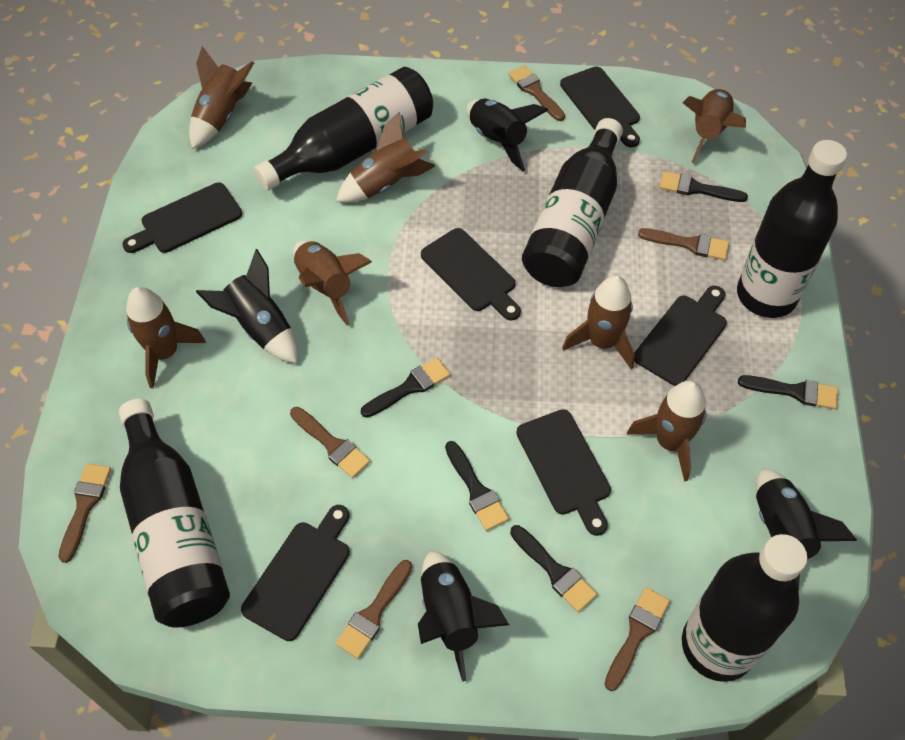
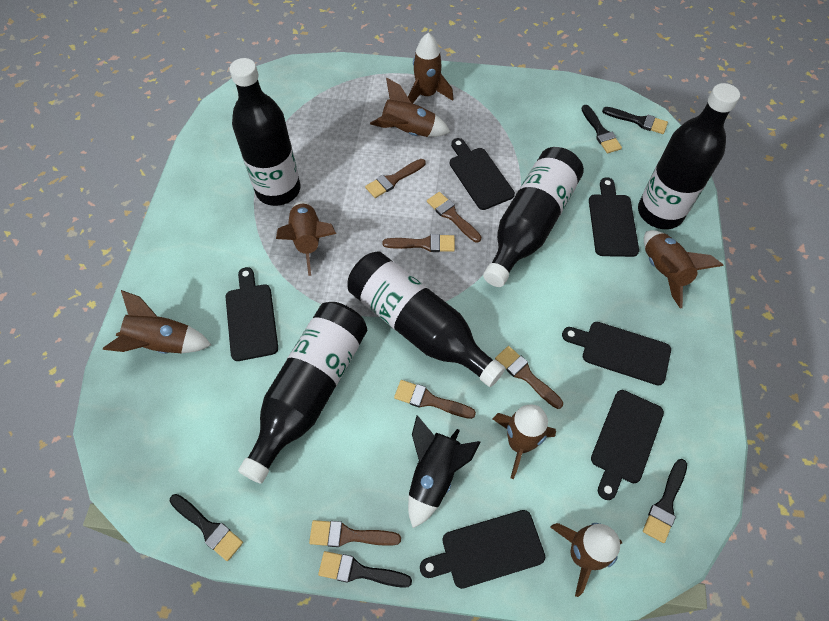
black rocket: 4 -> 1

